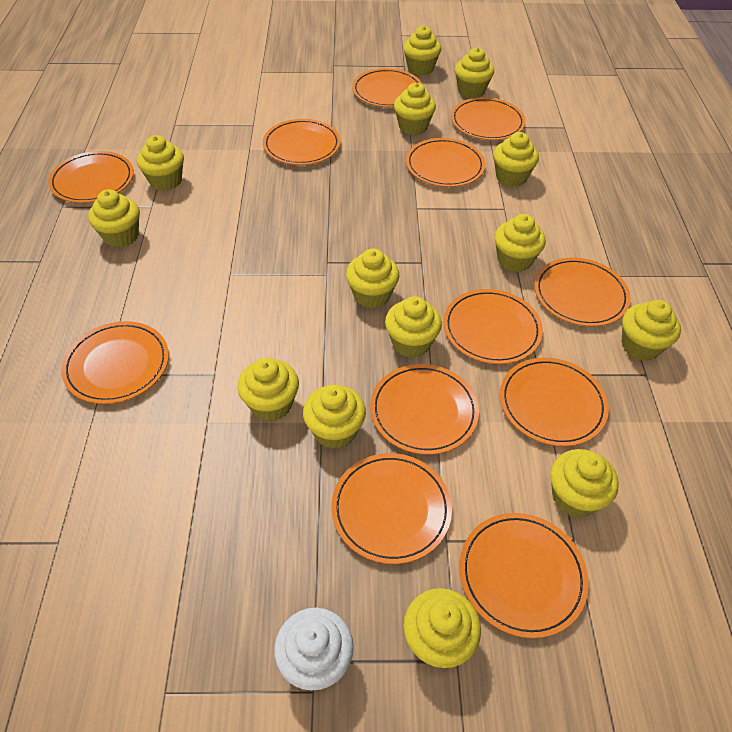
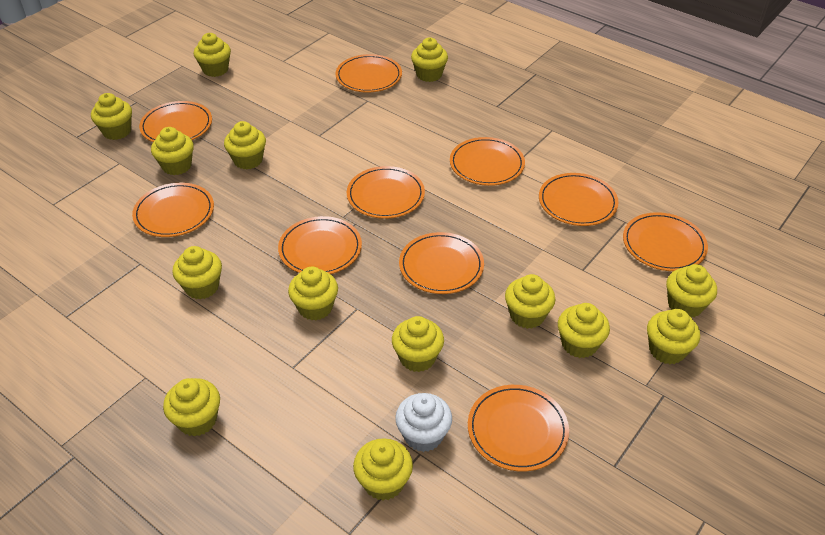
orange plate: 12 -> 10

